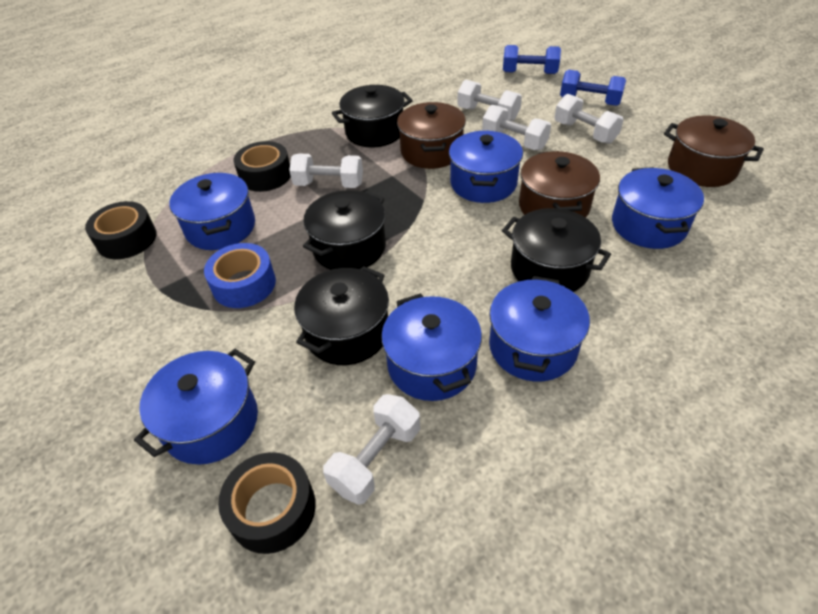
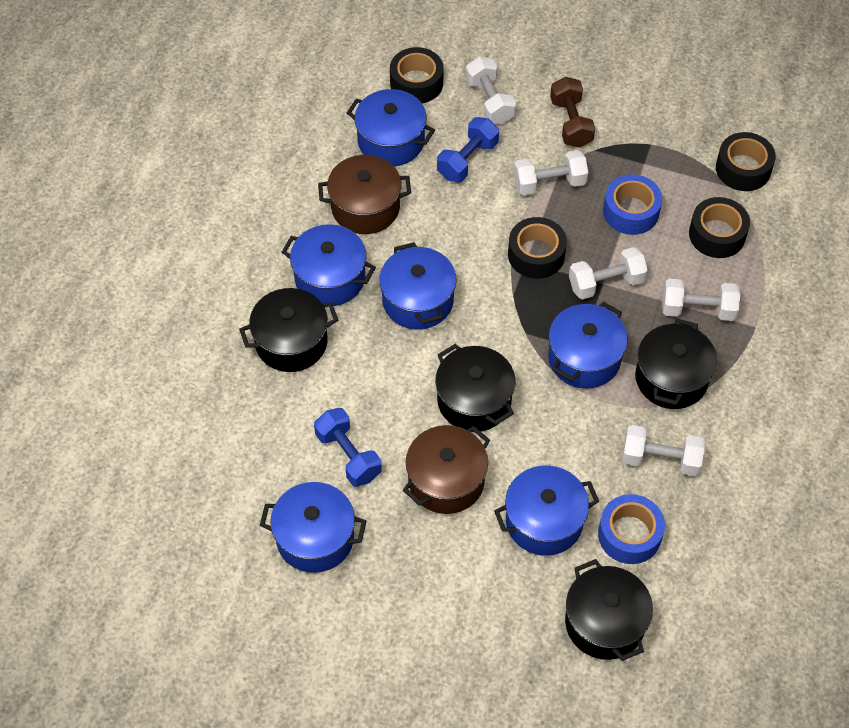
black tape: 3 -> 4
blue tape: 1 -> 2
brown dumbbell: 0 -> 1
brown pot: 3 -> 2

